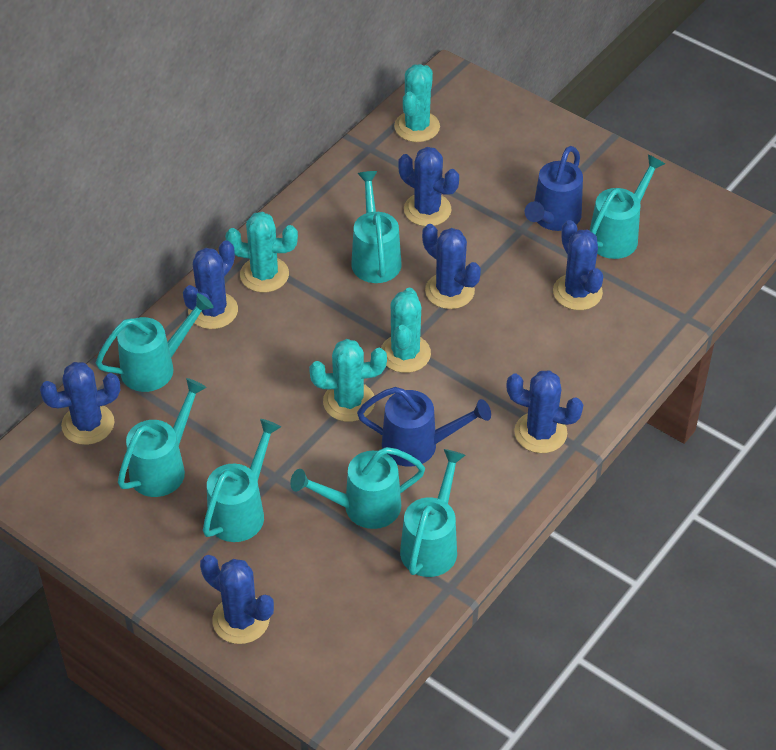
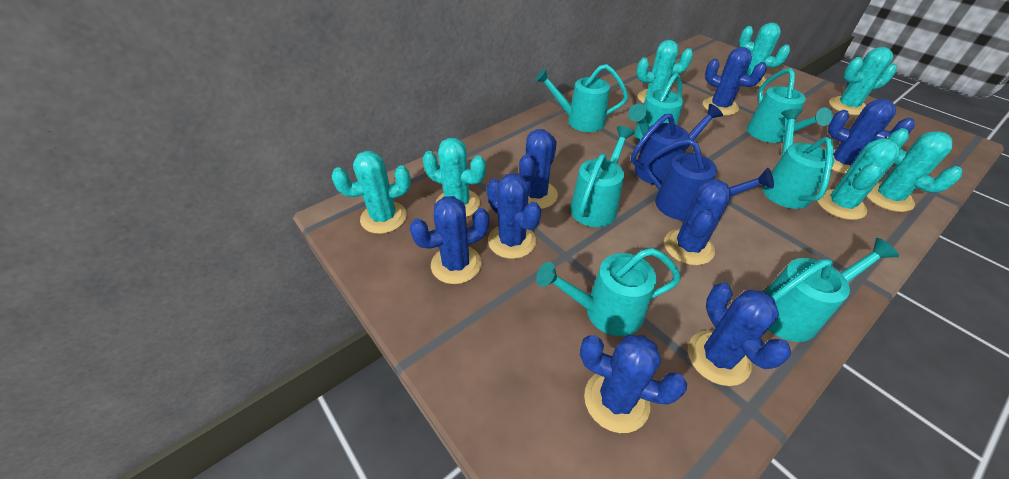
blue cactus: 7 -> 8
turquoise cactus: 4 -> 7

